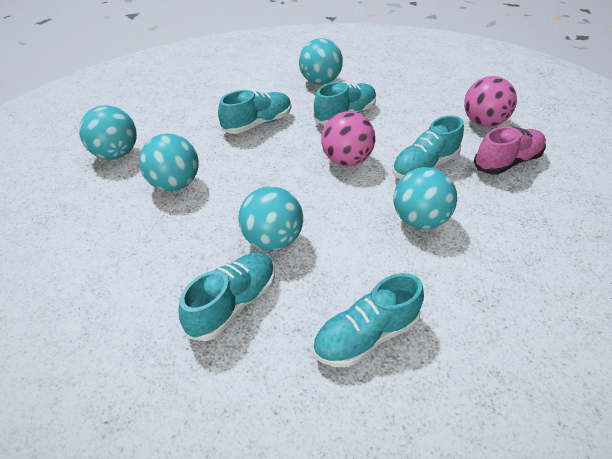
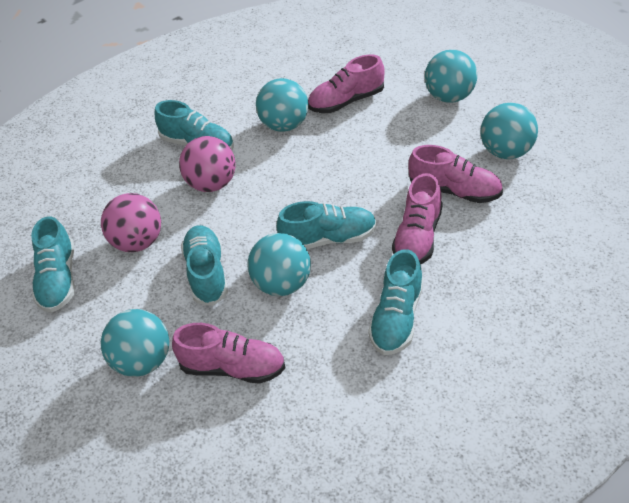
pink shoe: 1 -> 4

